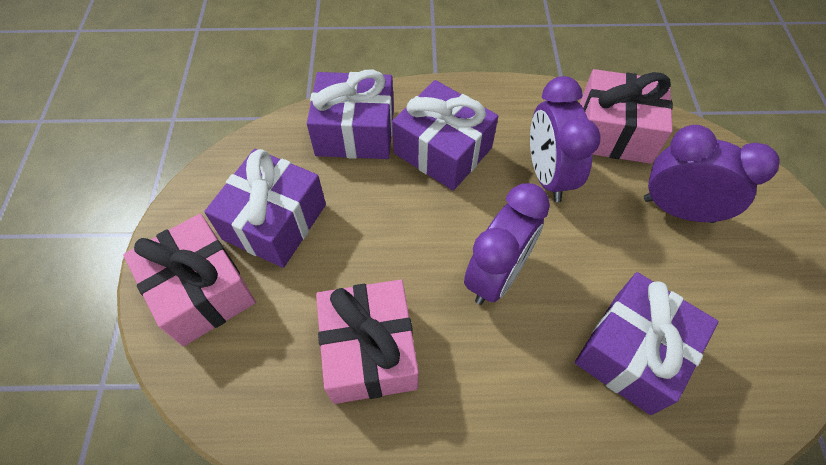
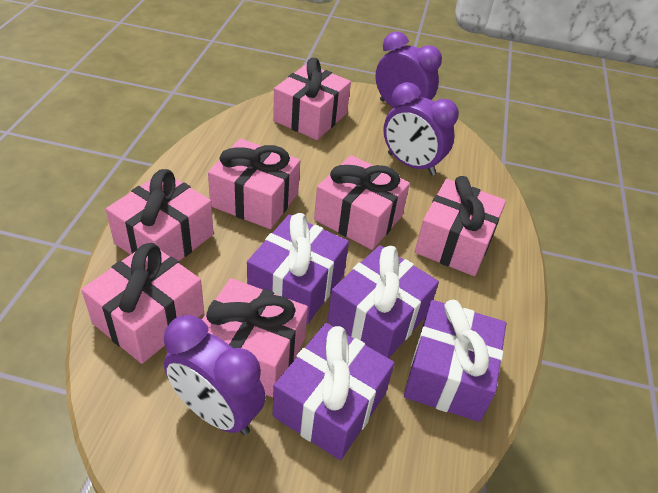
pink gift: 3 -> 7

